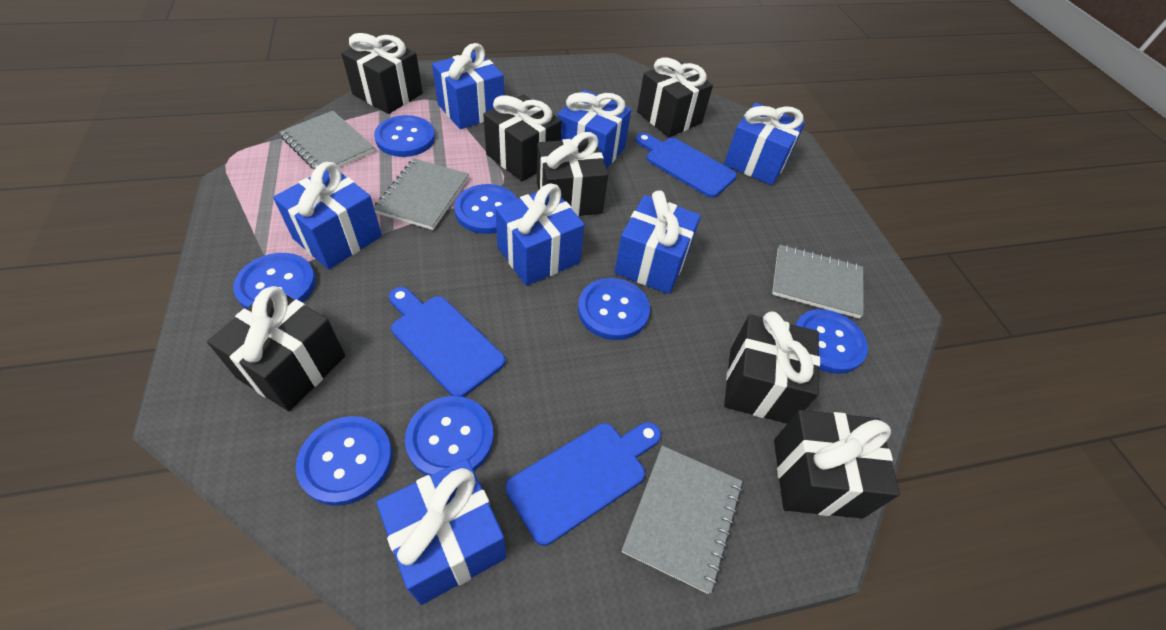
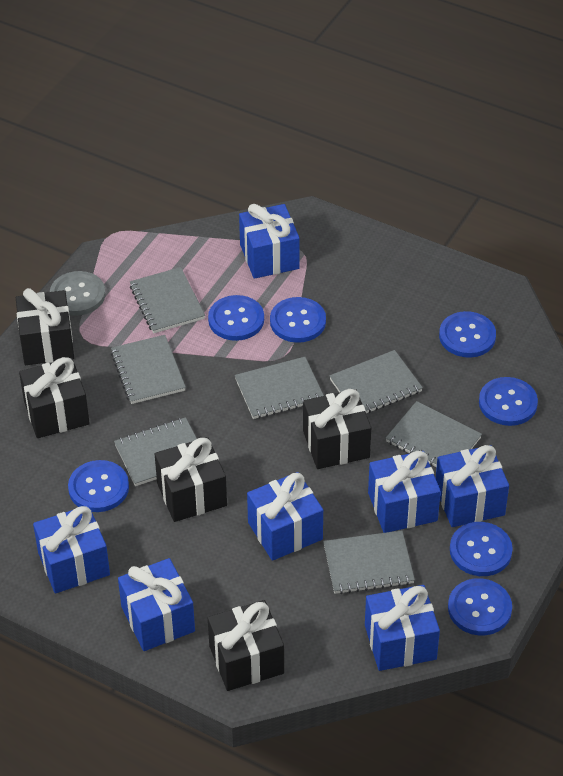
black gift: 7 -> 5
blue cutting board: 3 -> 0
grey button: 0 -> 1
grey notebook: 4 -> 7

